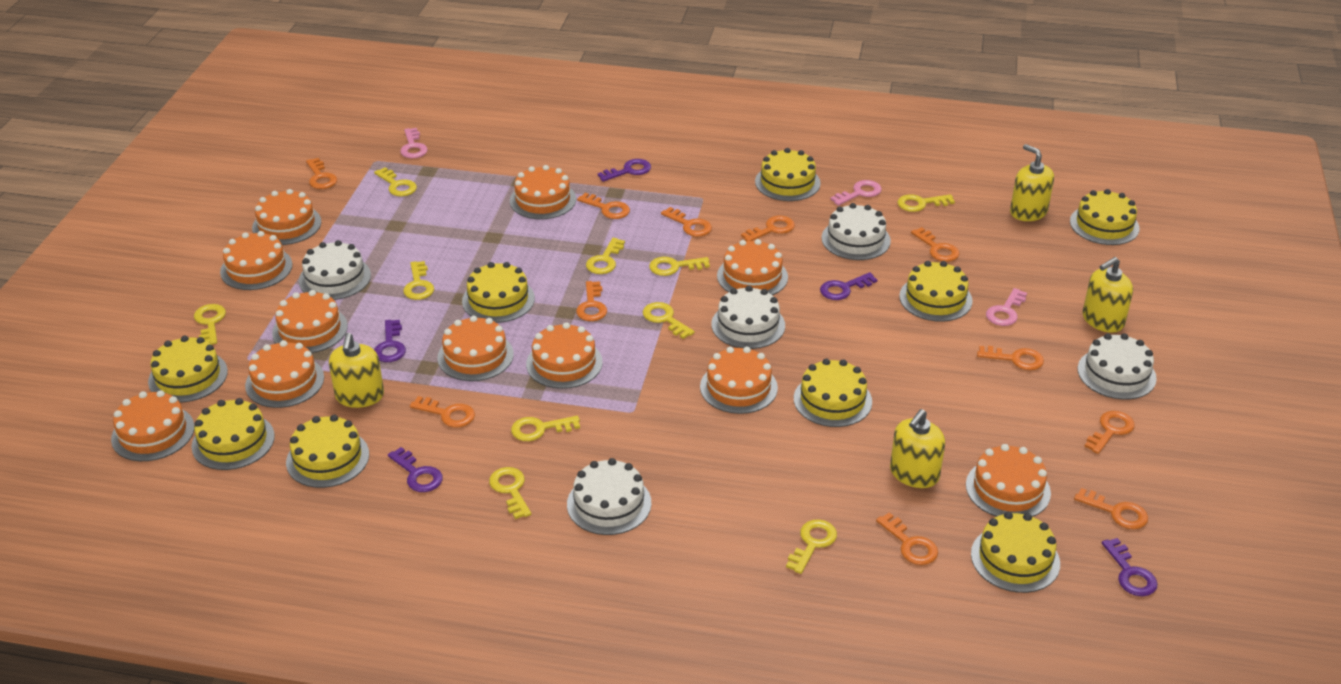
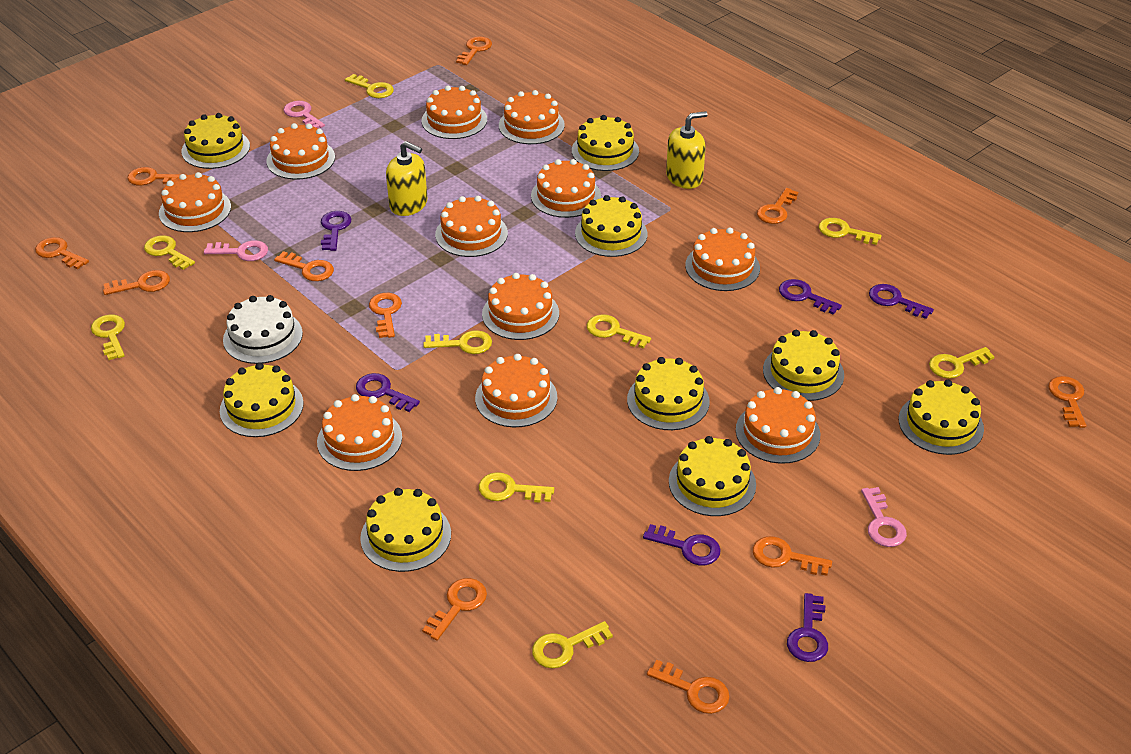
purple key: 5 -> 6
white cake: 5 -> 1
yellow key: 10 -> 9
yellow soap dispenser: 4 -> 2

